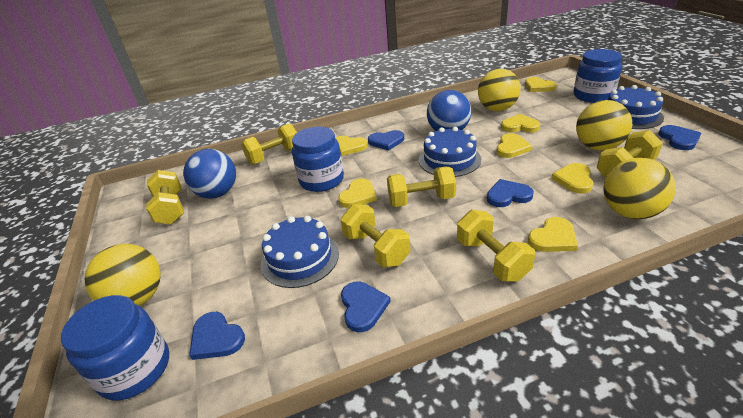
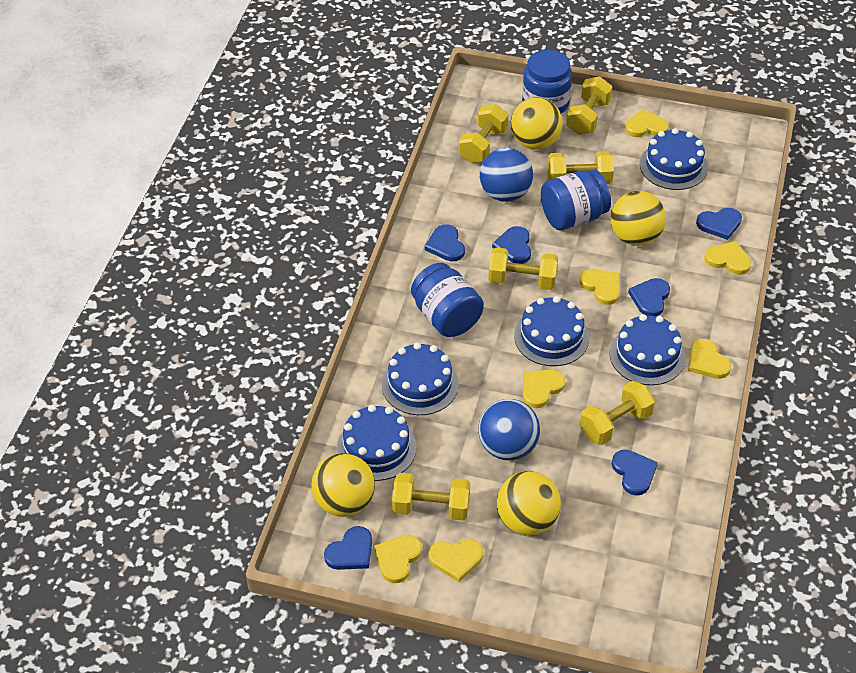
blue cake: 3 -> 5
blue heart: 5 -> 6

